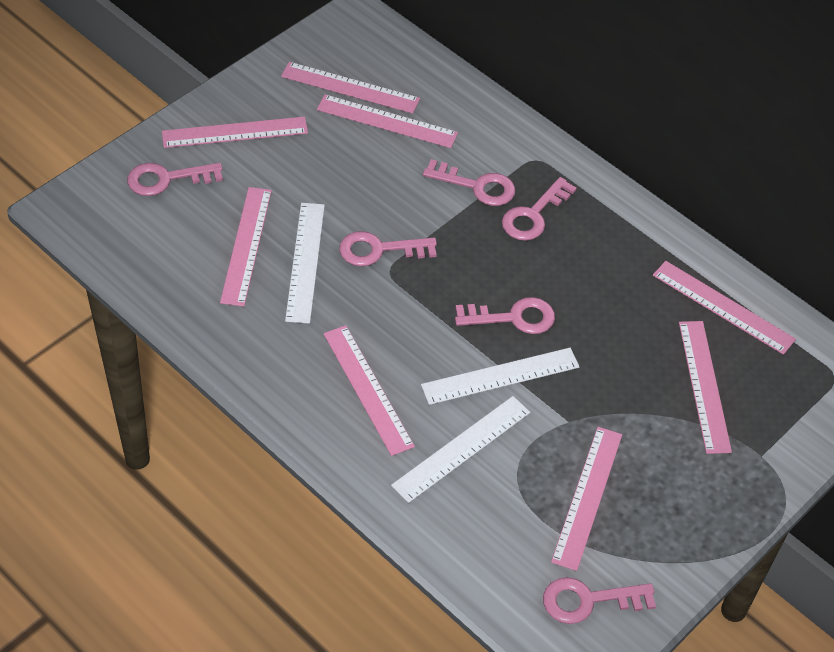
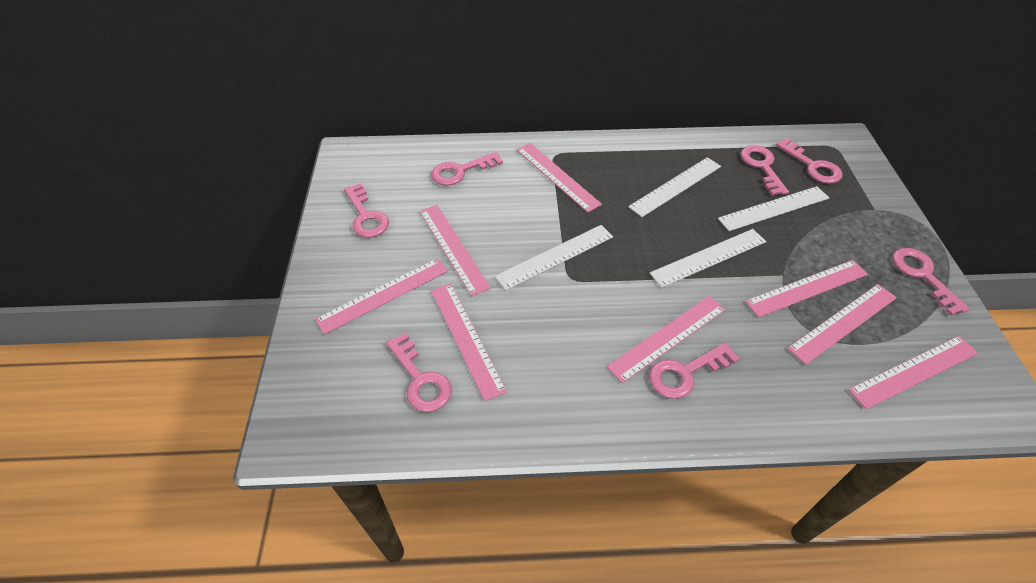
pink key: 6 -> 7
white ruler: 3 -> 4

